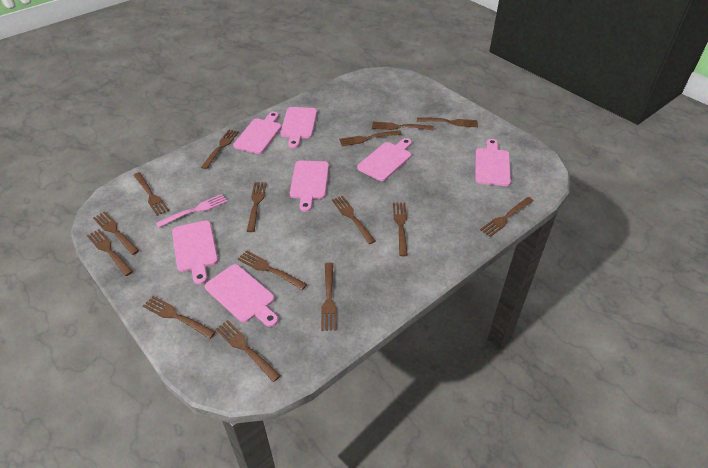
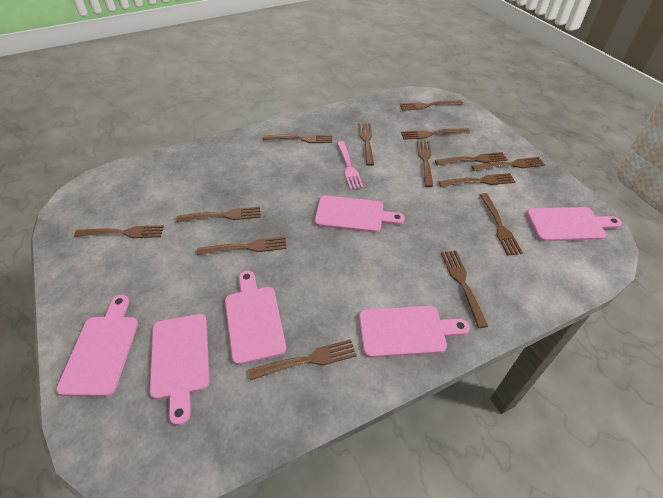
brown fork: 15 -> 14
pink cutting board: 7 -> 6

